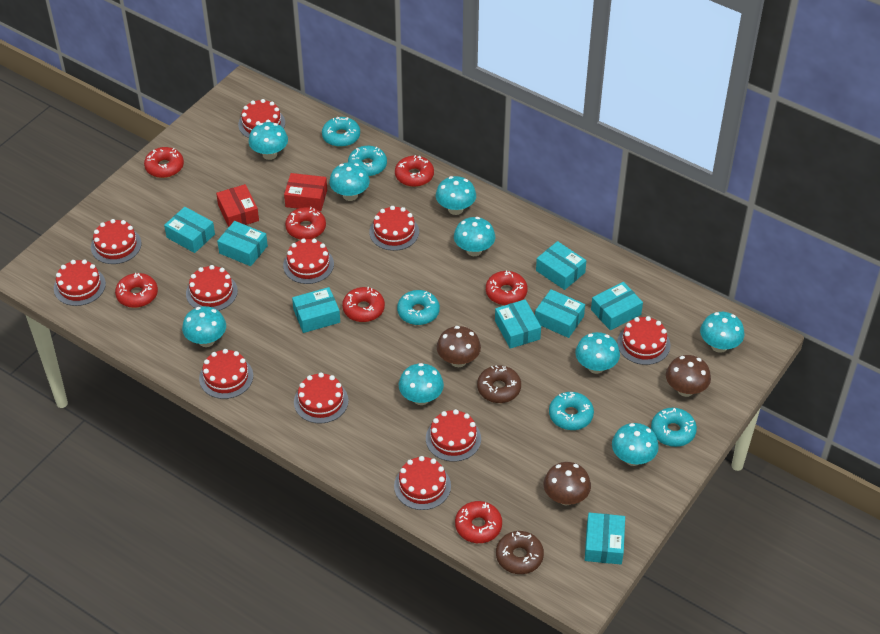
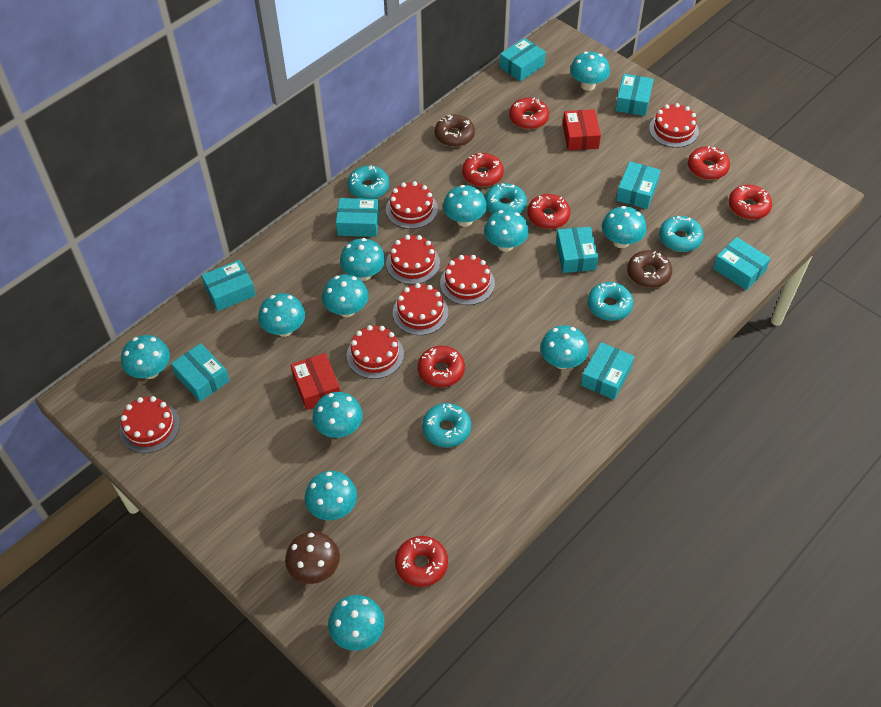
brown mushroom: 3 -> 1
red cake: 11 -> 7
turquoise box: 8 -> 9
turquoise mushroom: 9 -> 12

